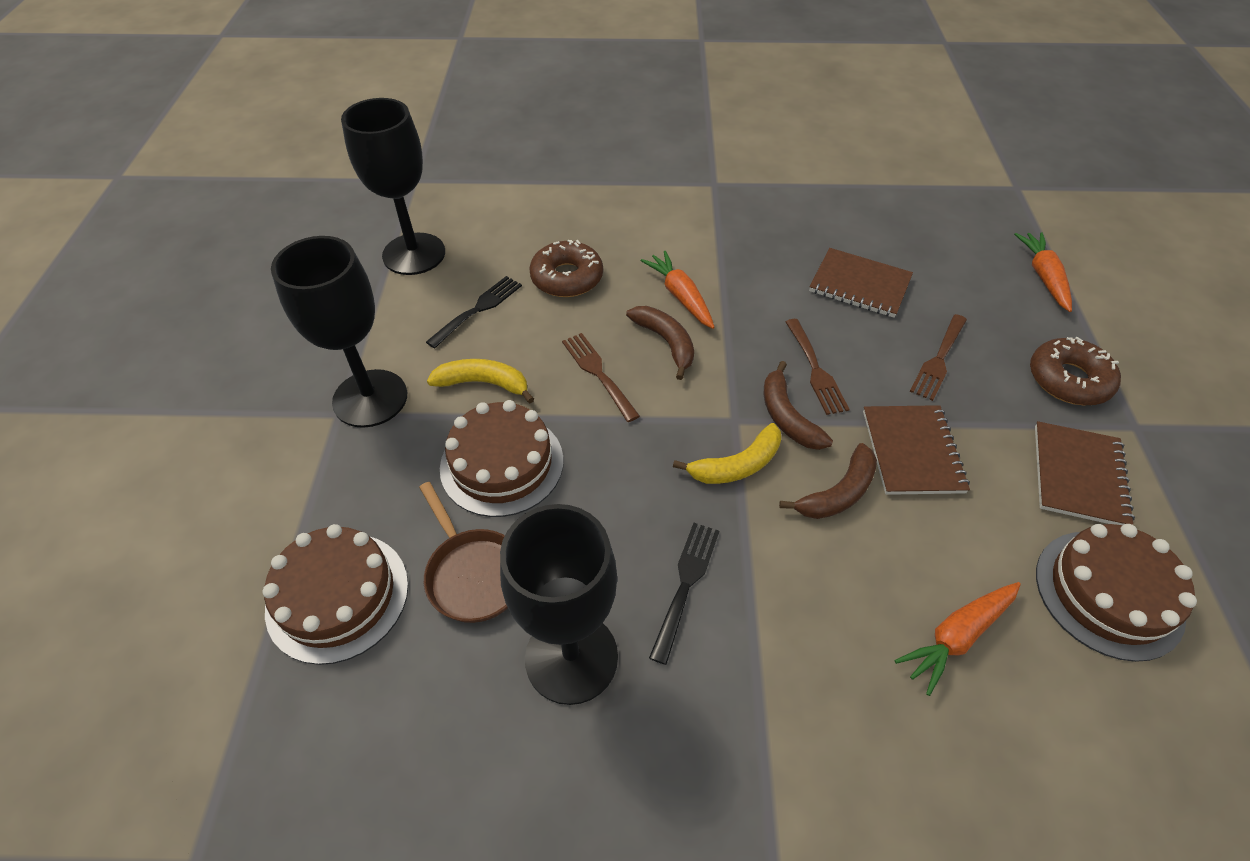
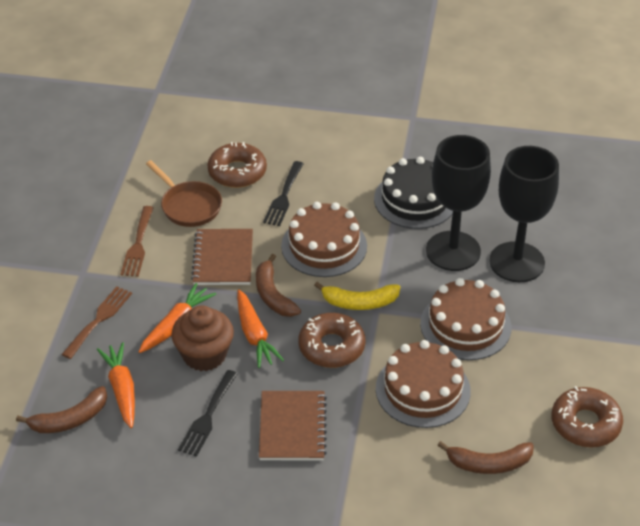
black cake: 0 -> 1
black goblet: 3 -> 2
brown cupcake: 0 -> 1
brown donut: 2 -> 3
brown fork: 3 -> 2
brown notebook: 3 -> 2
yellow banana: 2 -> 1

